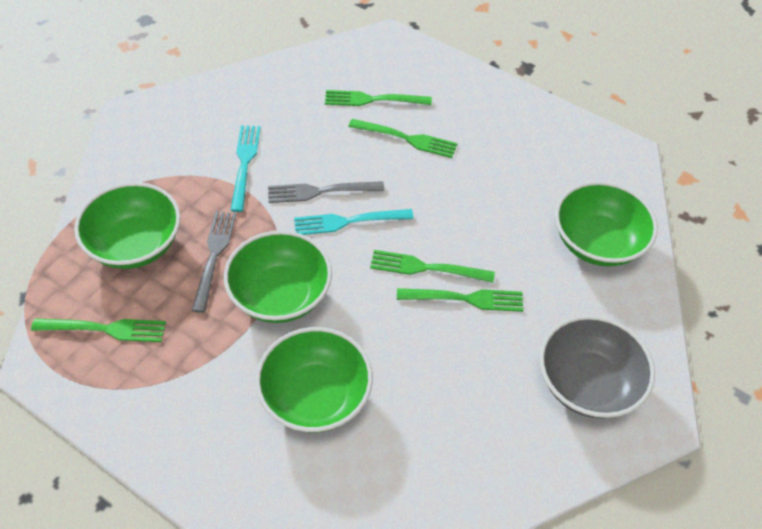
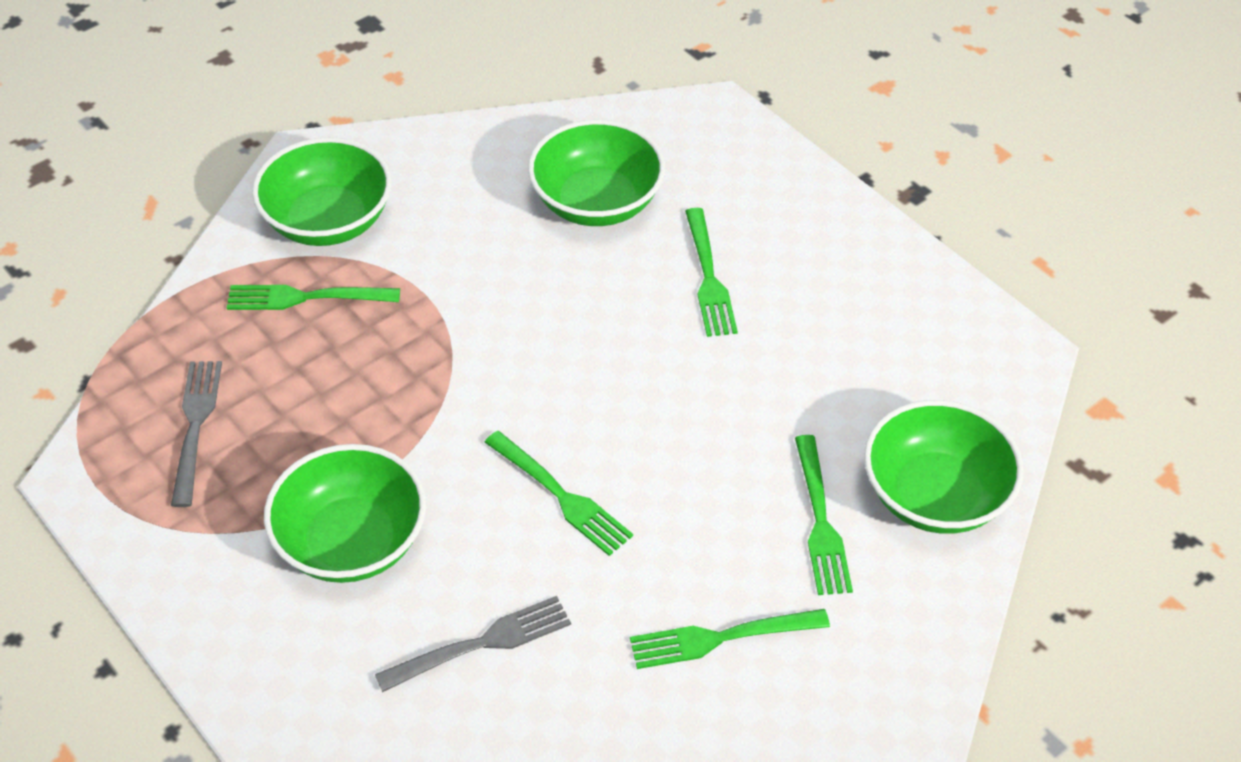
grey bowl: 1 -> 0
turquoise fork: 2 -> 0

